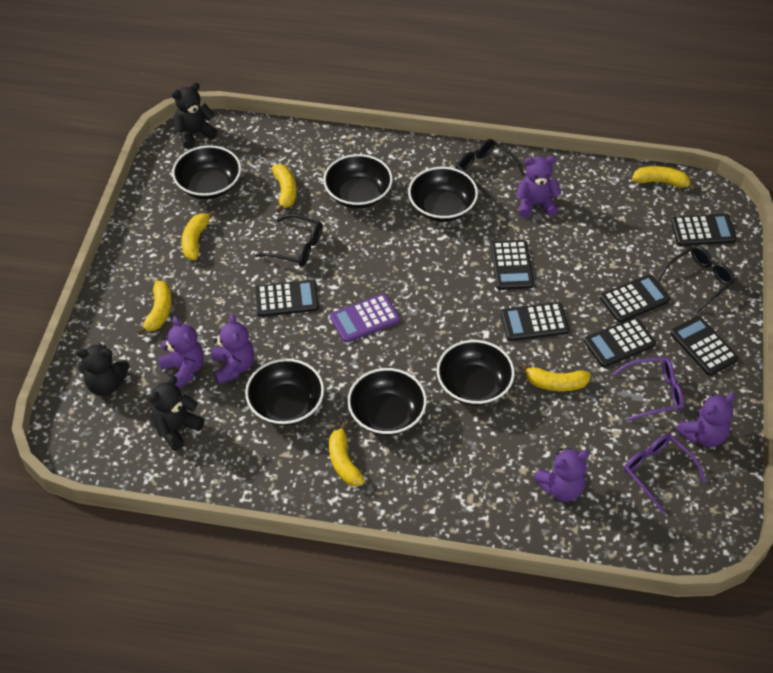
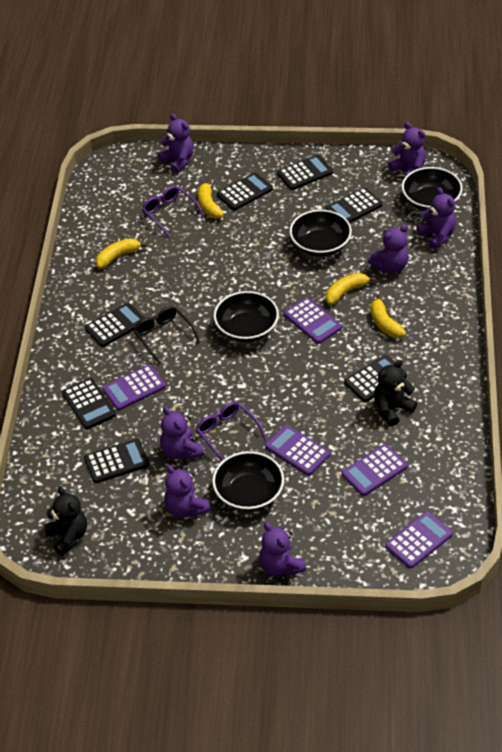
black bowl: 6 -> 4
black glasses: 3 -> 1
black teddy bear: 3 -> 2
purple calculator: 1 -> 5
purple teddy bear: 5 -> 7
yellow banana: 6 -> 4

